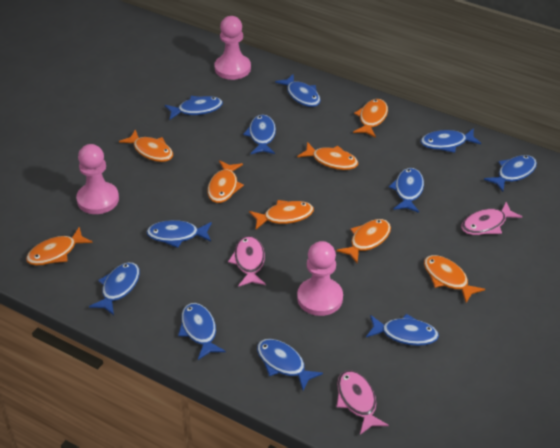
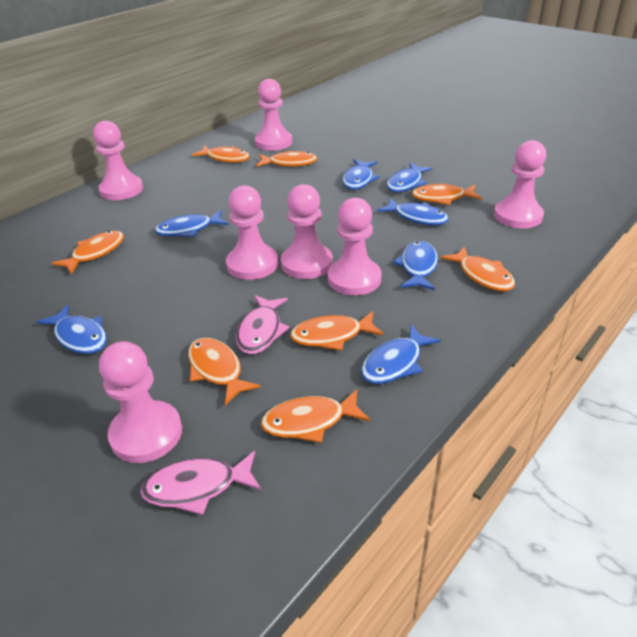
blue fish: 11 -> 7
pink fish: 3 -> 2
pink pawn: 3 -> 7

